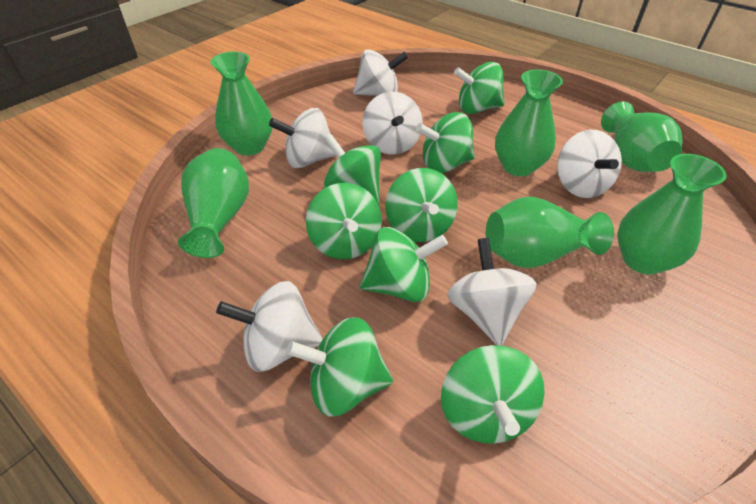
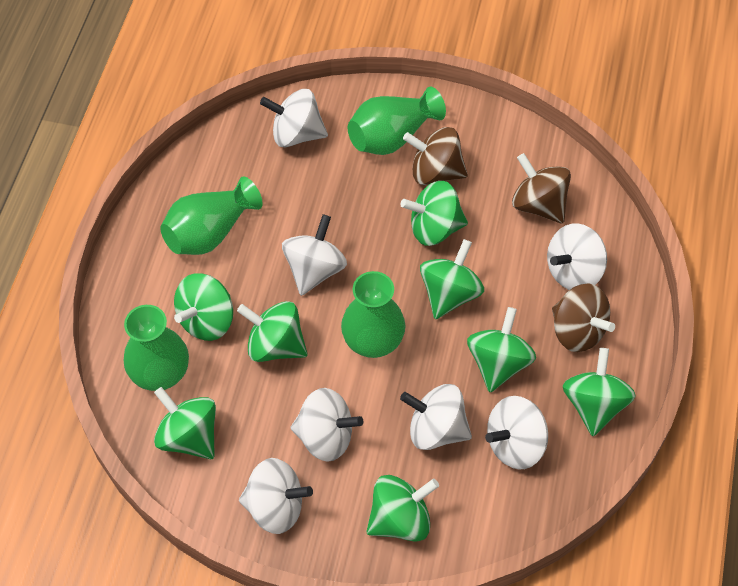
brown spinning top: 0 -> 3
green vase: 6 -> 4
white spinning top: 6 -> 7

